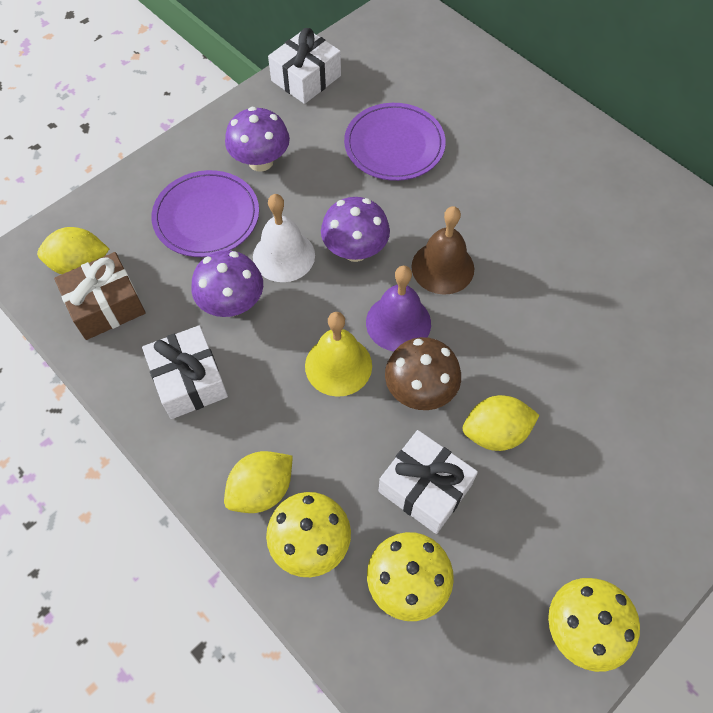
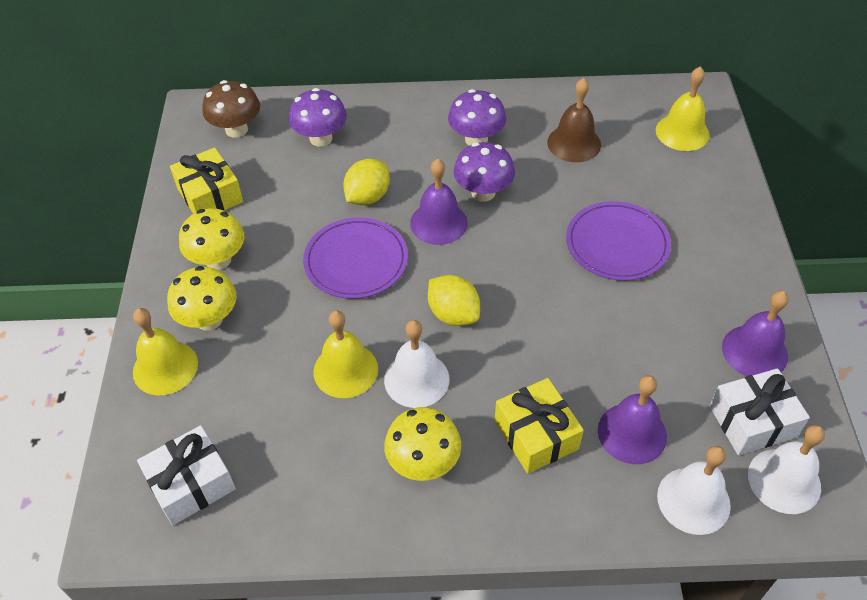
brown gift: 1 -> 0
purple bell: 1 -> 3
white bell: 1 -> 3
white gift: 3 -> 2
yellow bell: 1 -> 3
yellow gift: 0 -> 2
yellow lemon: 3 -> 2

